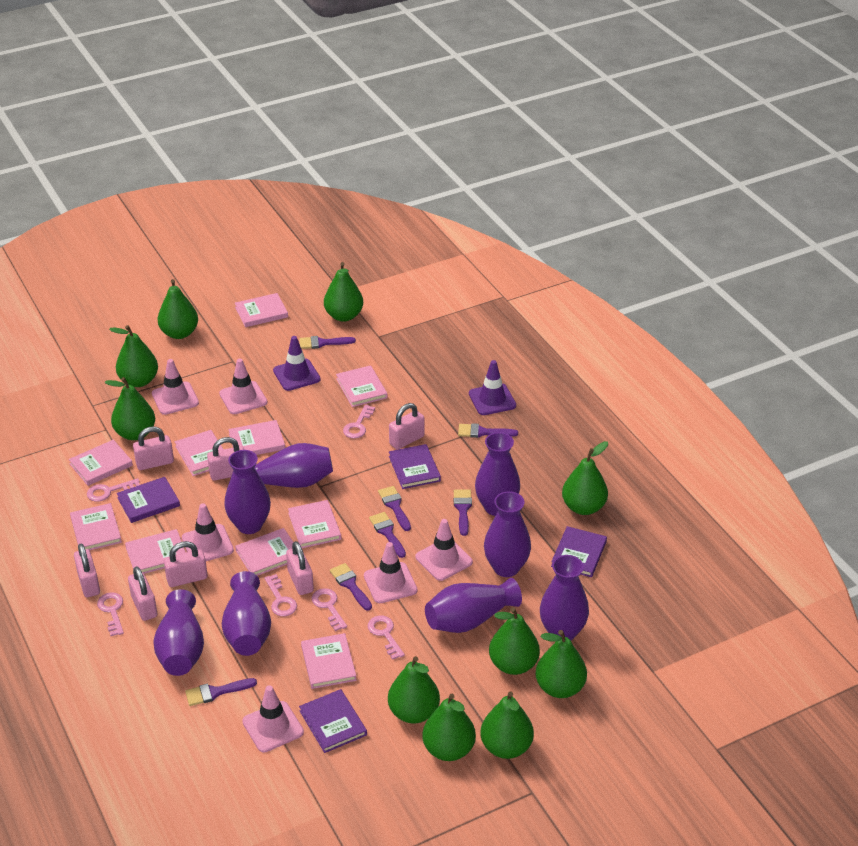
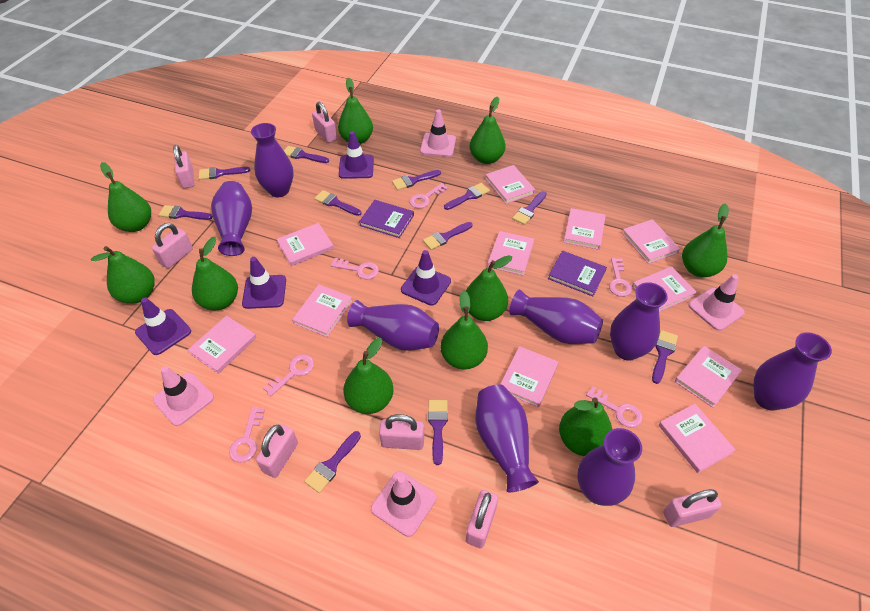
pink book: 10 -> 11
pink traffic cone: 6 -> 4
purple book: 4 -> 2
purple brush: 7 -> 11
purple traffic cone: 2 -> 4

